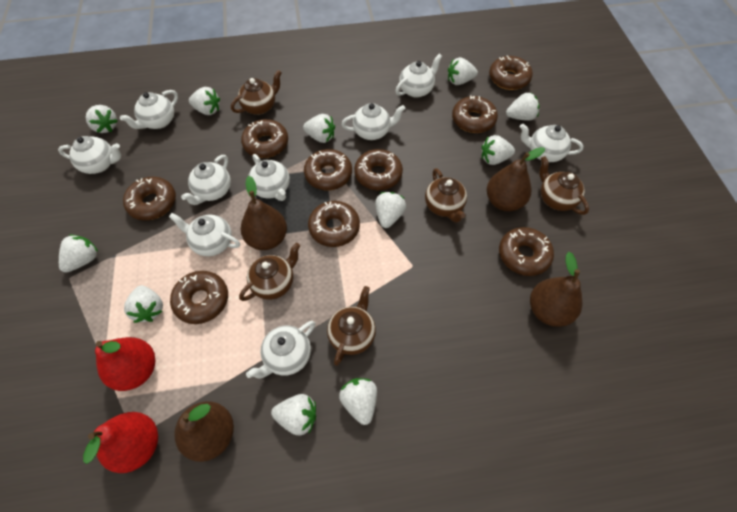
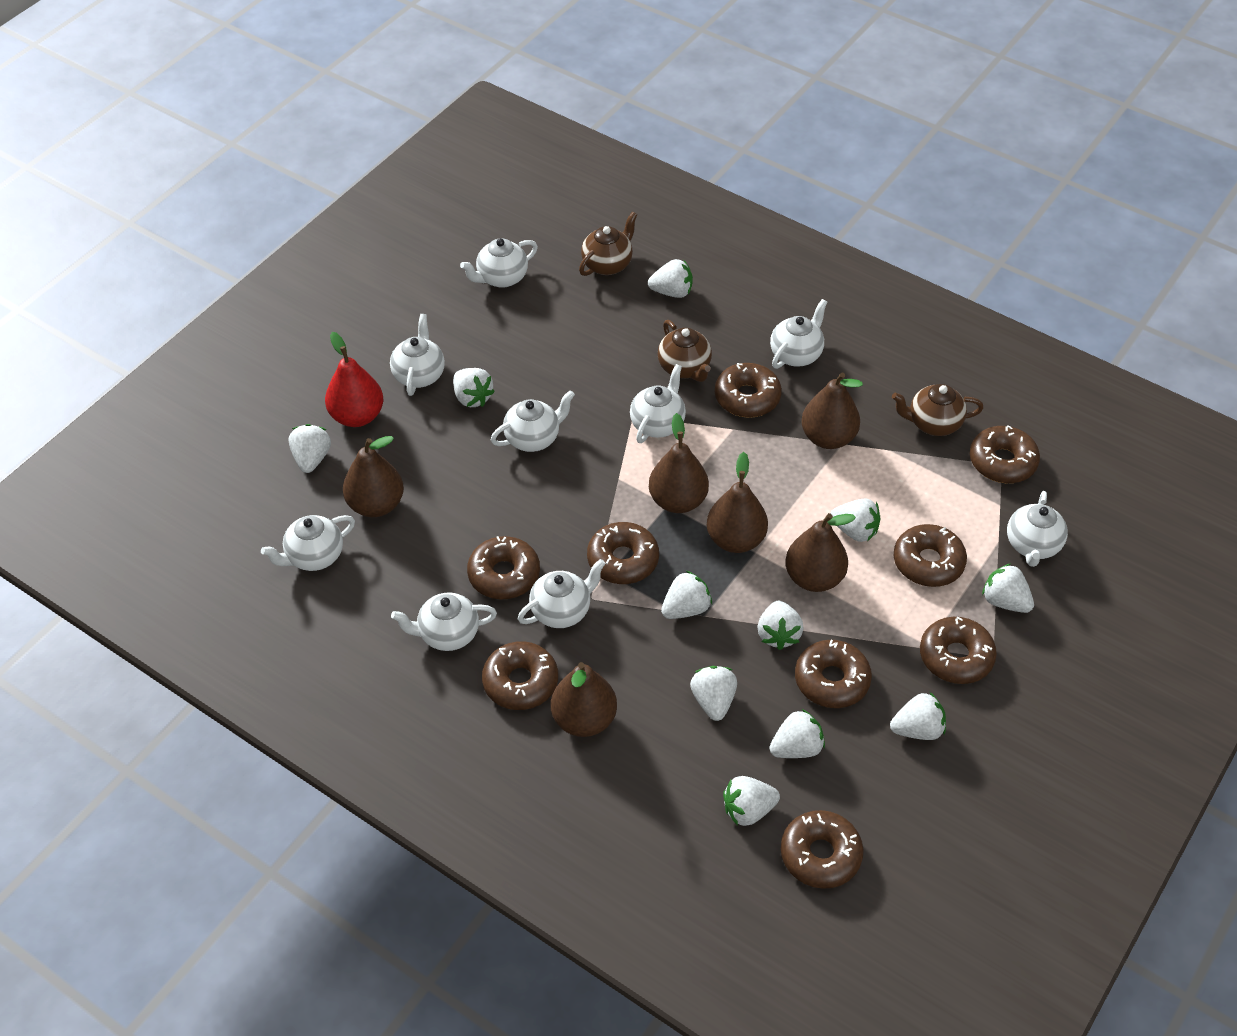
brown pear: 4 -> 6
brown teapot: 5 -> 3
red pear: 2 -> 1

